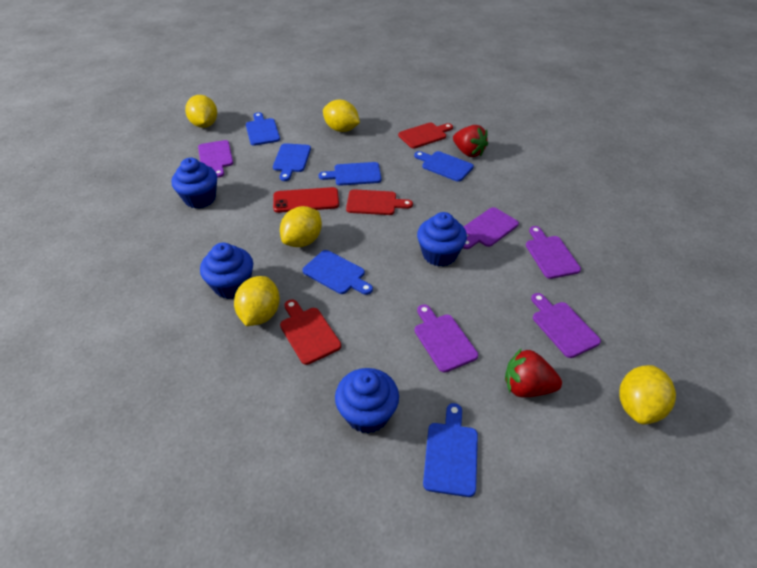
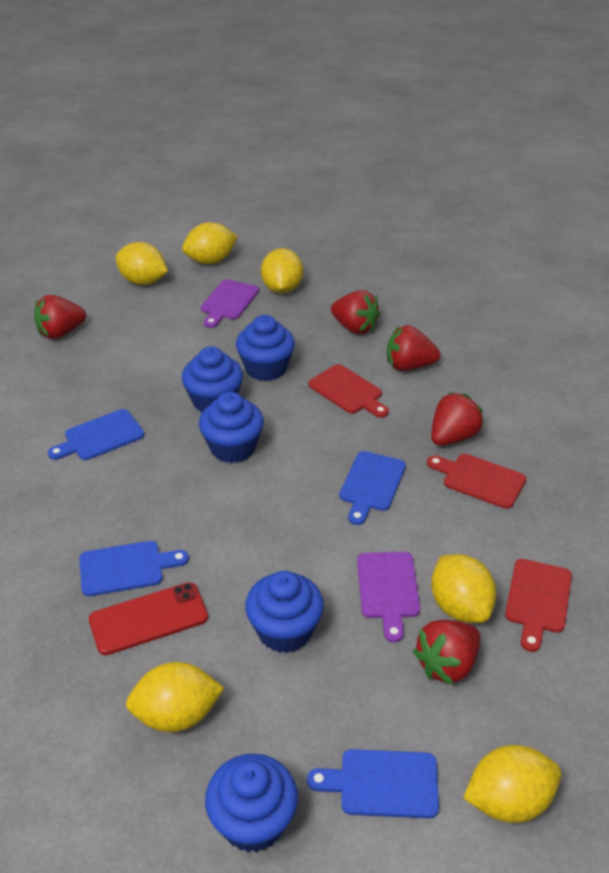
blue cupcake: 4 -> 5
blue cutting board: 6 -> 4
purple cutting board: 5 -> 2
red strawberry: 2 -> 5
yellow lemon: 5 -> 6

